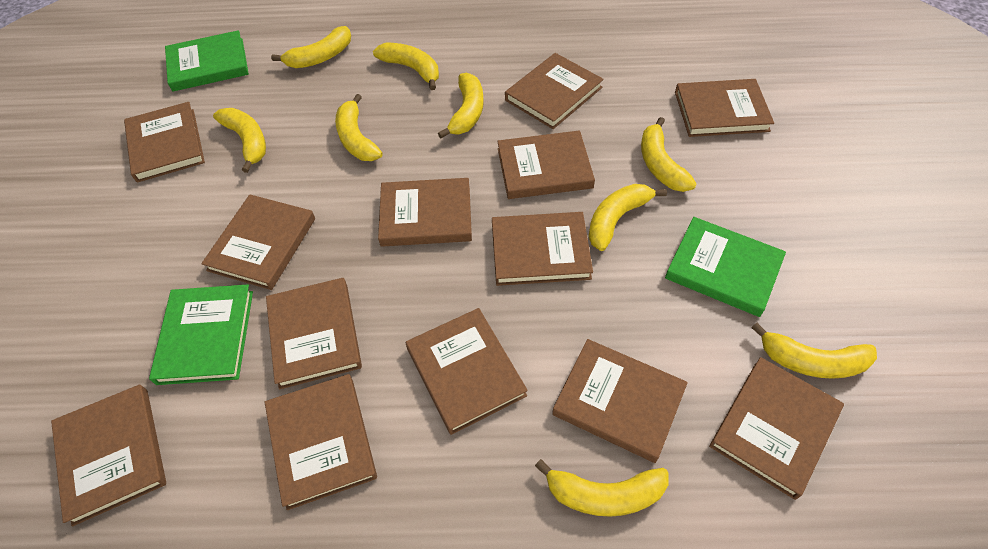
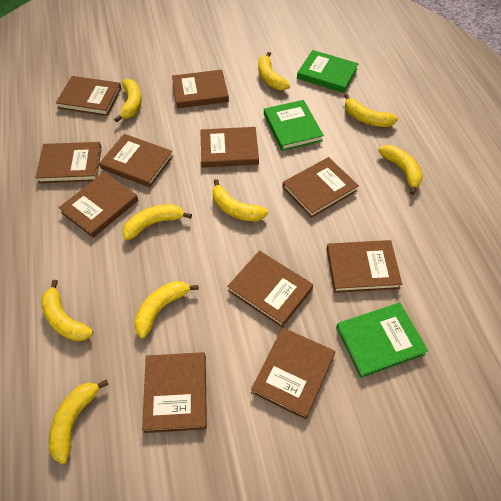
brown book: 13 -> 11

